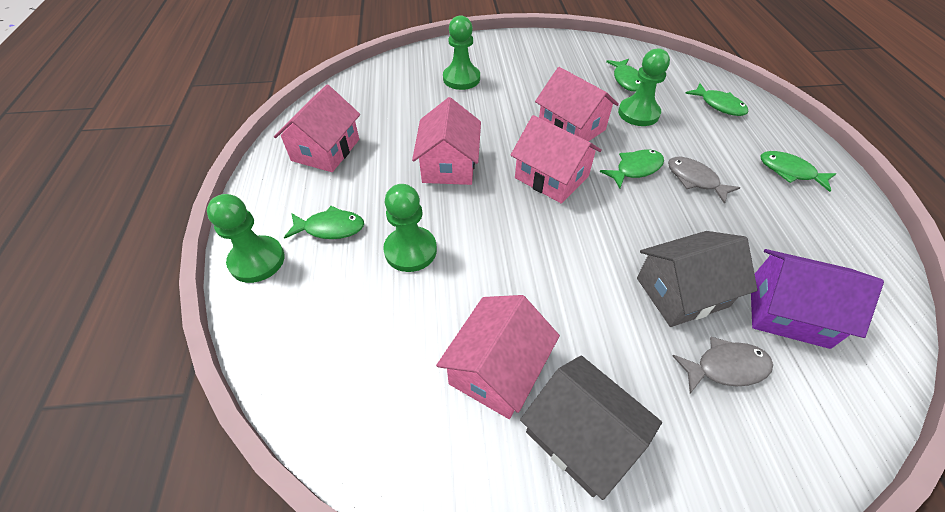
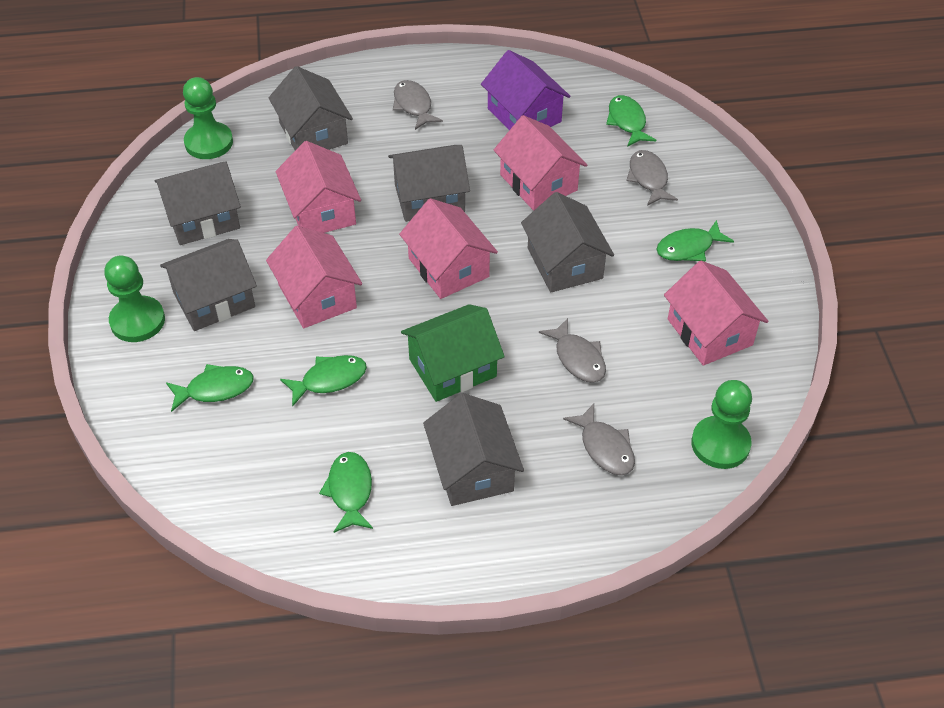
green house: 0 -> 1
green pawn: 4 -> 3
grey fish: 2 -> 4
grey house: 2 -> 6

